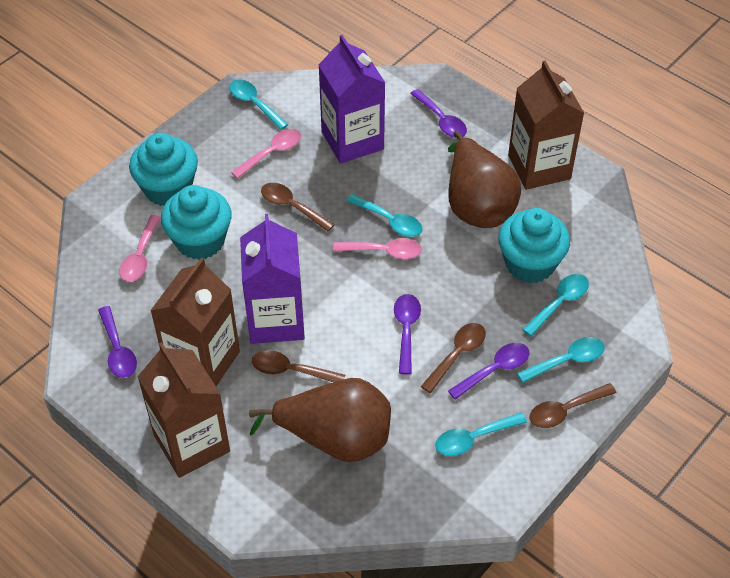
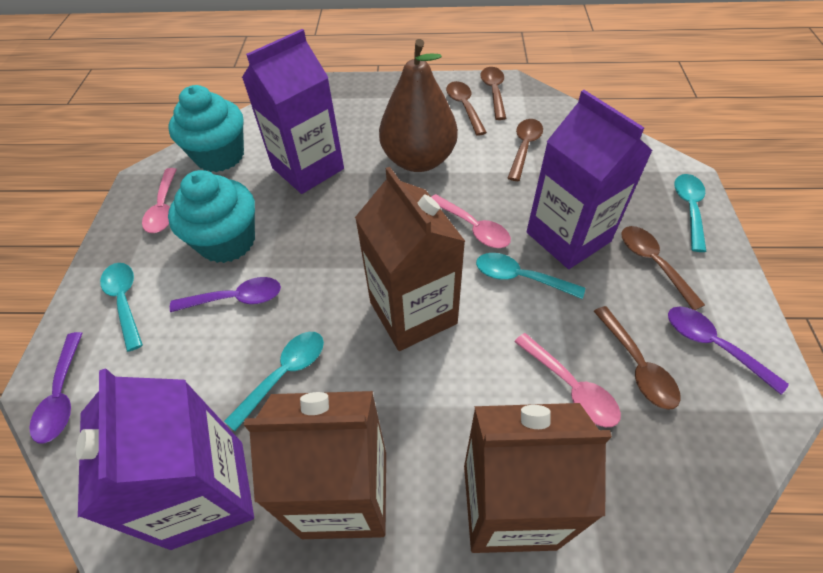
brown pear: 2 -> 1
brown spoon: 4 -> 5
purple carton: 2 -> 3
purple spoon: 4 -> 3
turquoise cupcake: 3 -> 2
turquoise spoon: 5 -> 4

